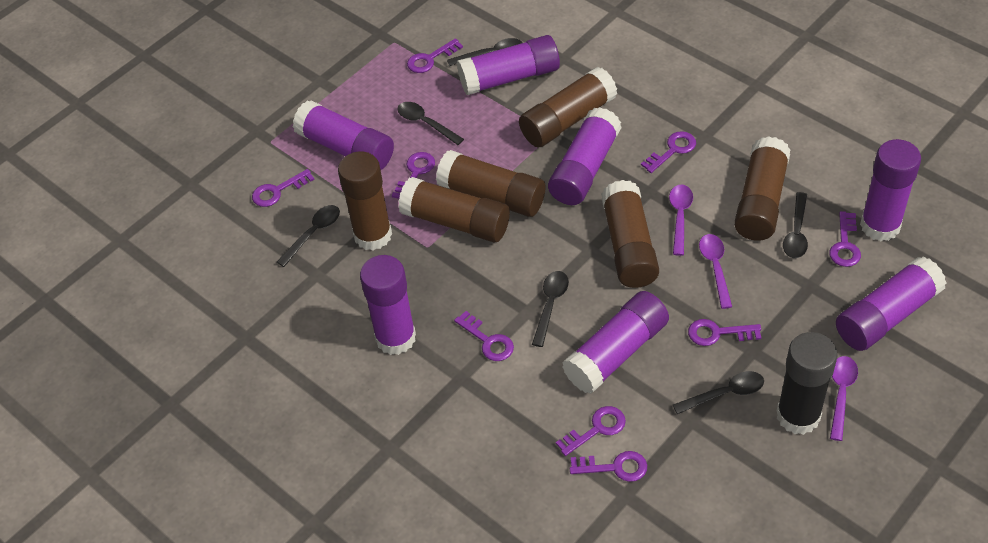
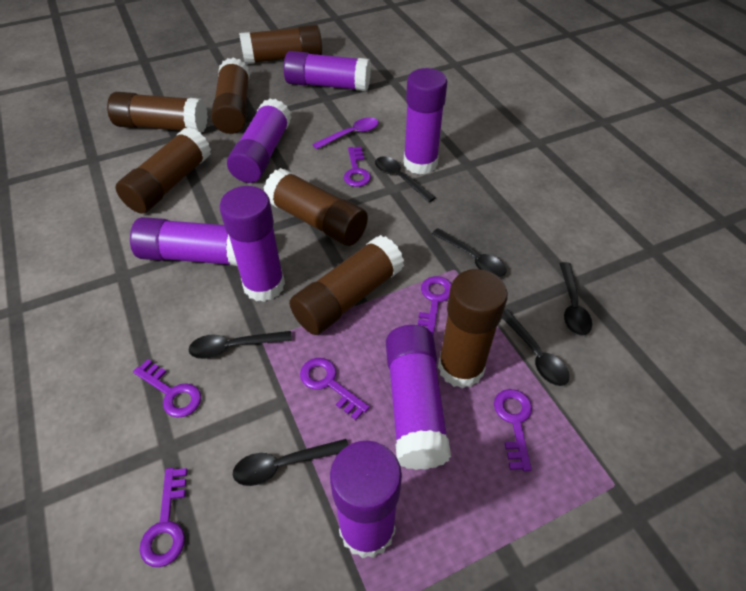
black glue stick: 1 -> 0
brown glue stick: 6 -> 7
purple key: 9 -> 6
purple spoon: 3 -> 1

